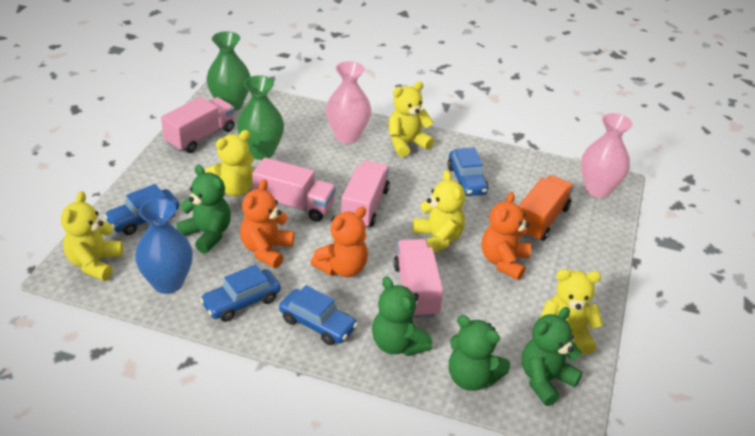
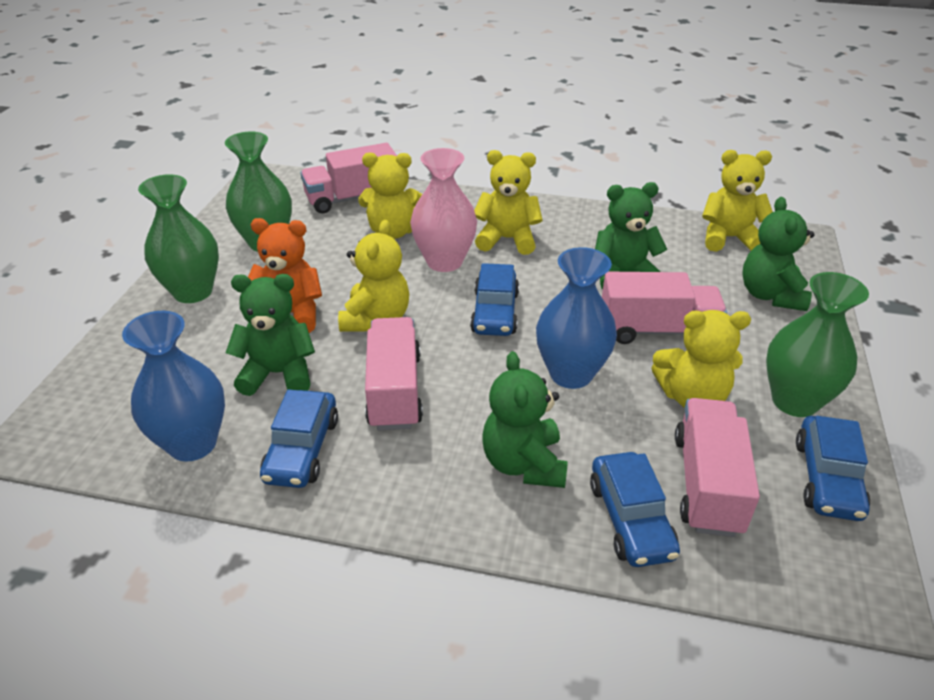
blue vase: 1 -> 2
green vase: 2 -> 3
orange teddy bear: 3 -> 1
orange truck: 1 -> 0
pink vase: 2 -> 1

